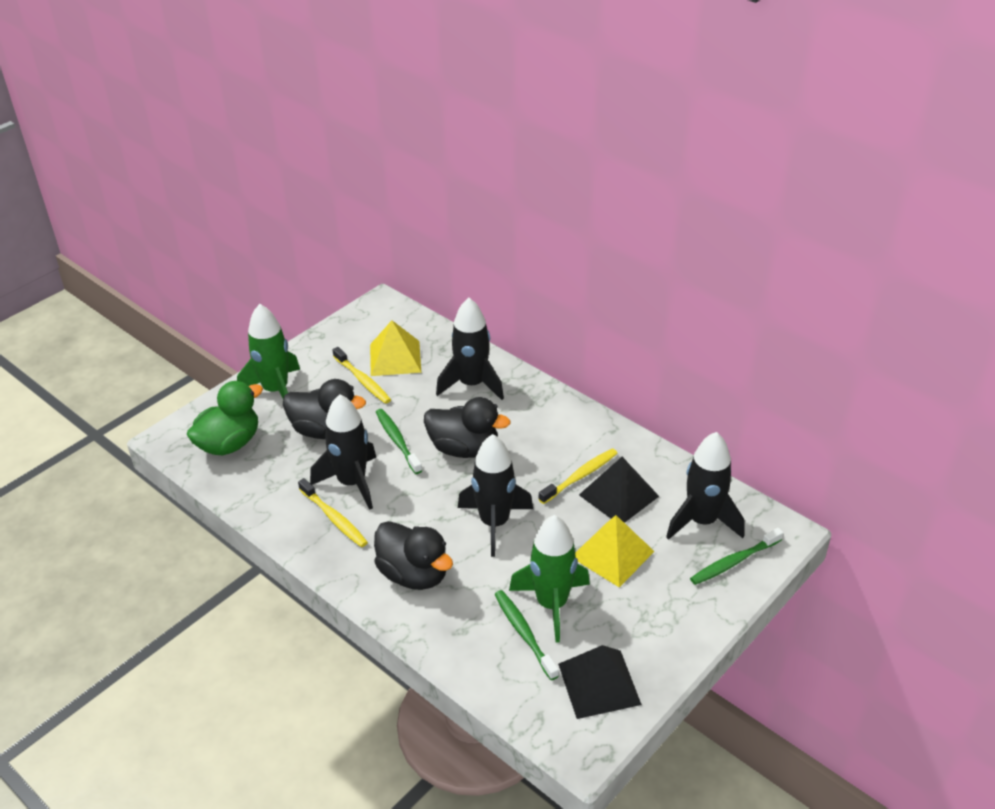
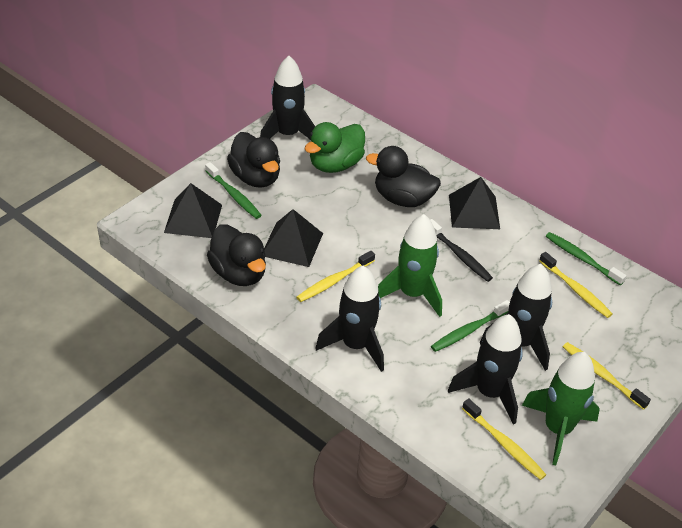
black pyramid: 2 -> 3
black toothbrush: 0 -> 1
yellow pyramid: 2 -> 0
yellow toothbrush: 3 -> 4

